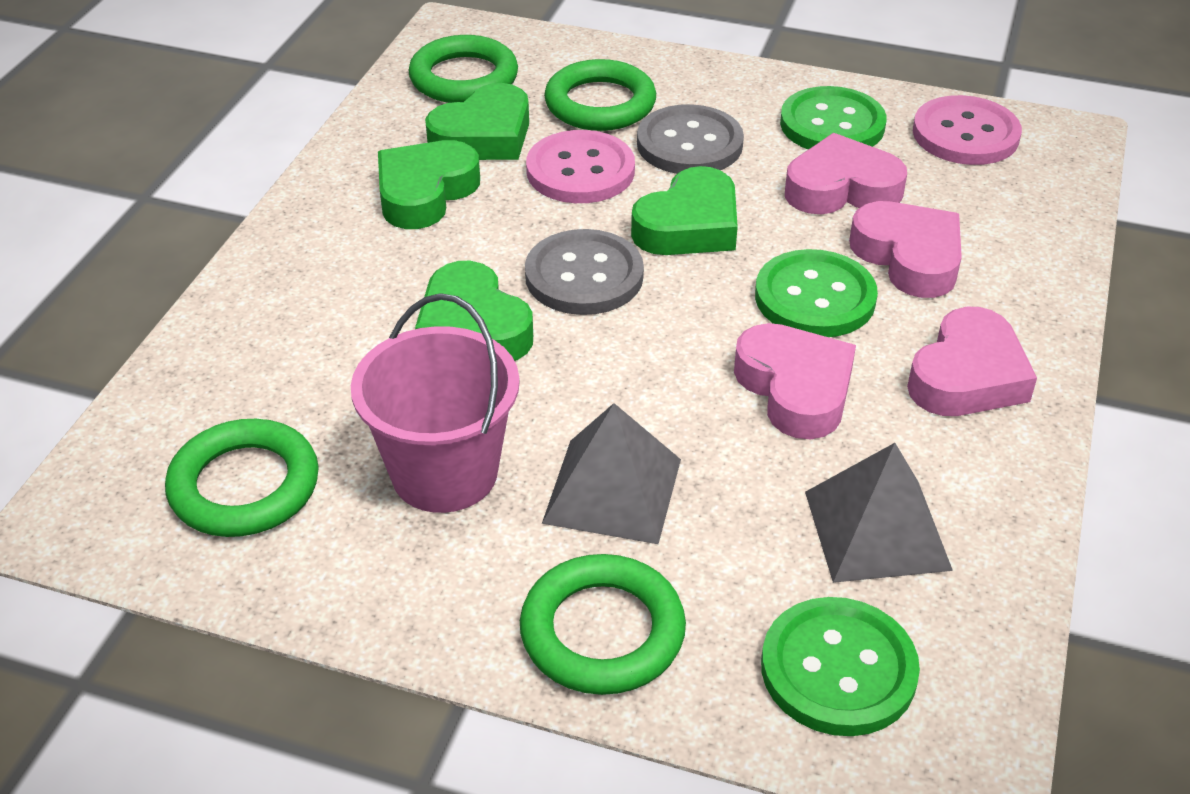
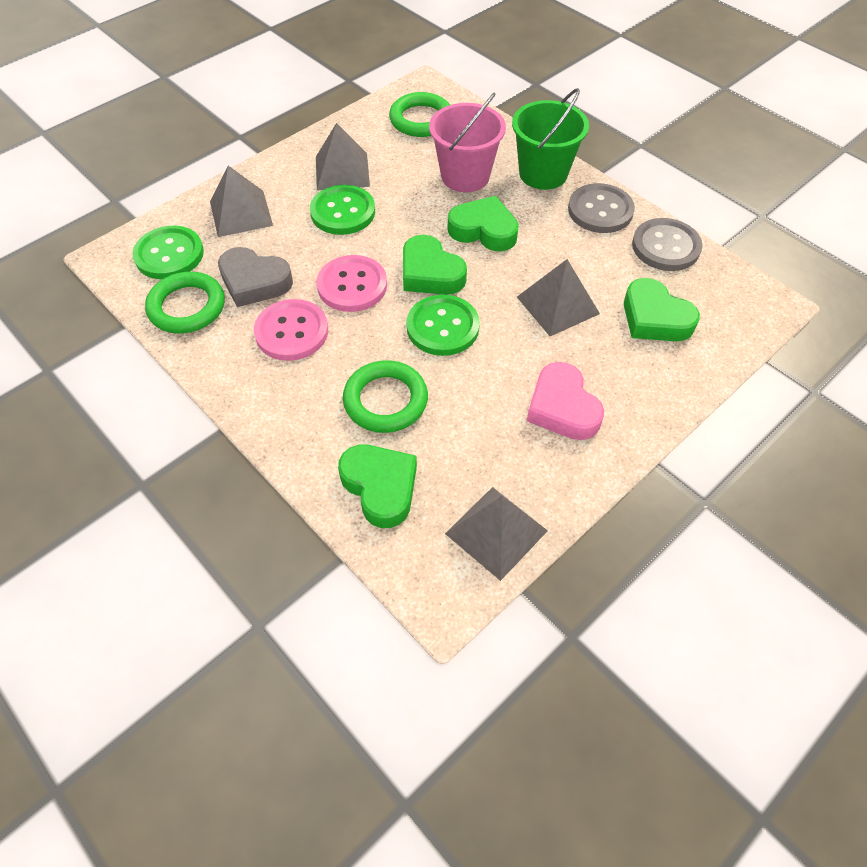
green bucket: 0 -> 1
green ring: 4 -> 3
grey heart: 0 -> 1
grey pyramid: 2 -> 4
pink heart: 4 -> 1

